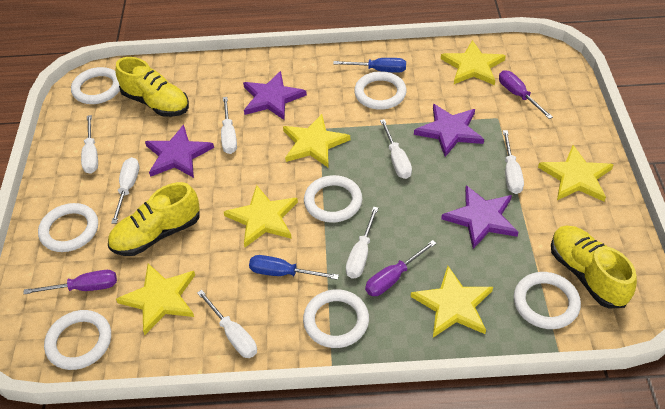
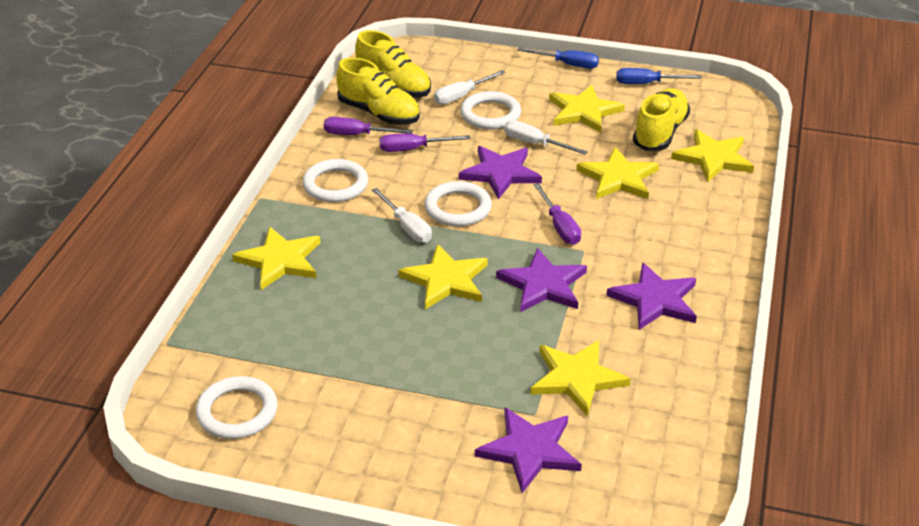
white ring: 7 -> 4
white screwdriver: 7 -> 3

